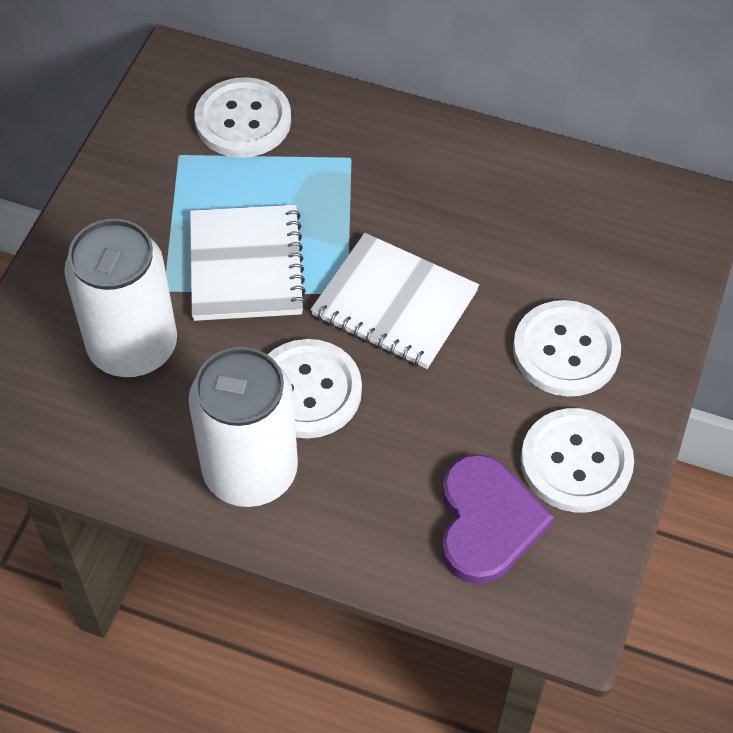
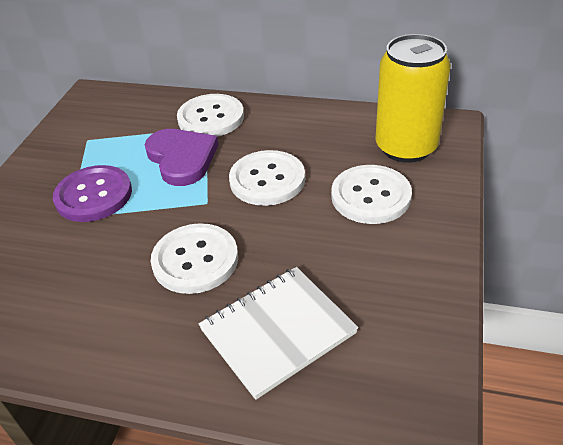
purple button: 0 -> 1
white can: 2 -> 0
white notebook: 2 -> 1
yellow can: 0 -> 1

